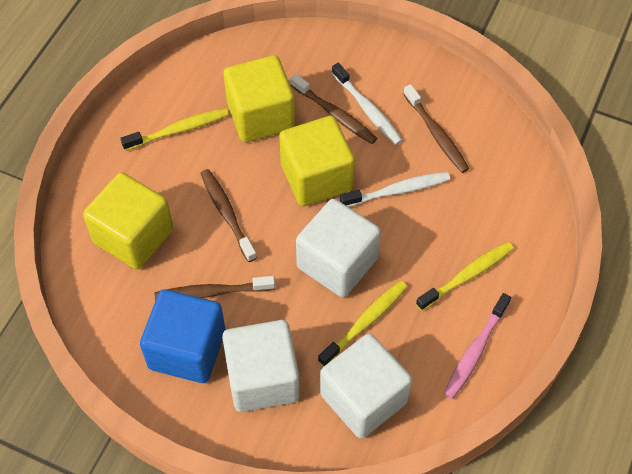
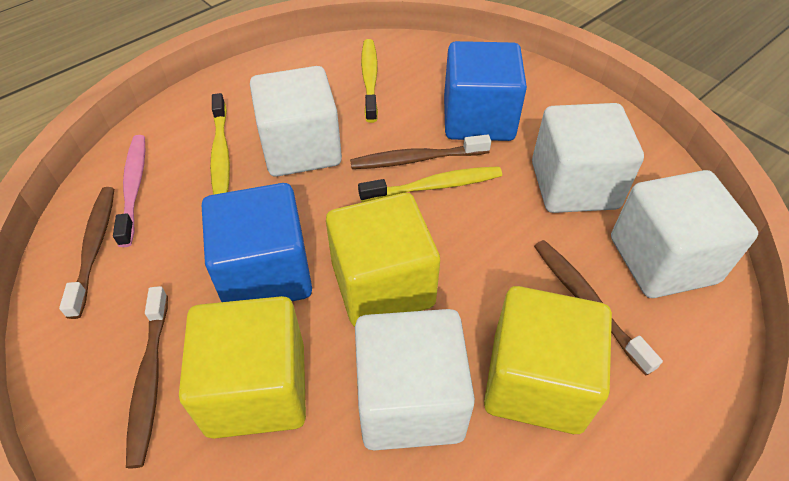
blue cube: 1 -> 2
white cube: 3 -> 4
white toothbrush: 2 -> 0

